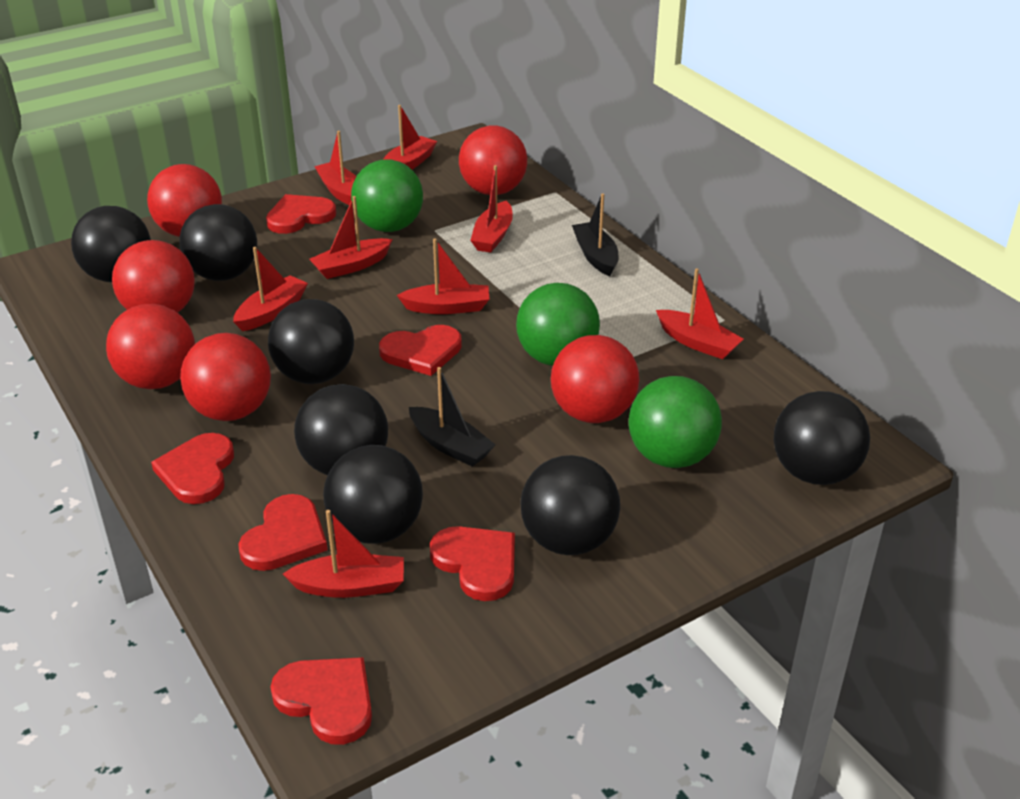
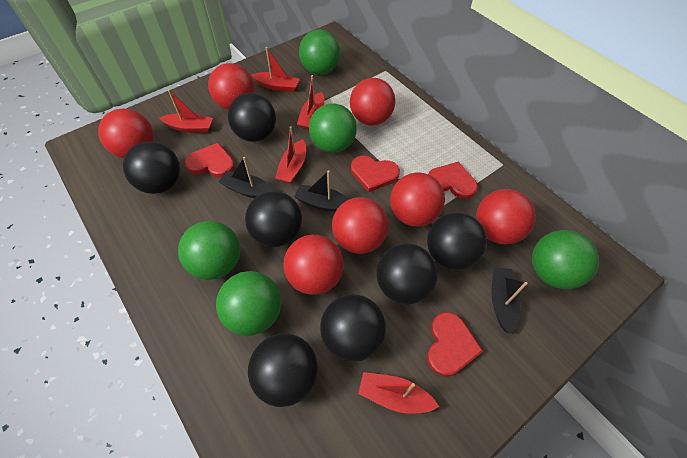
black boat: 2 -> 3
green ball: 3 -> 5
red ball: 6 -> 7
red boat: 8 -> 5
red heart: 6 -> 4

